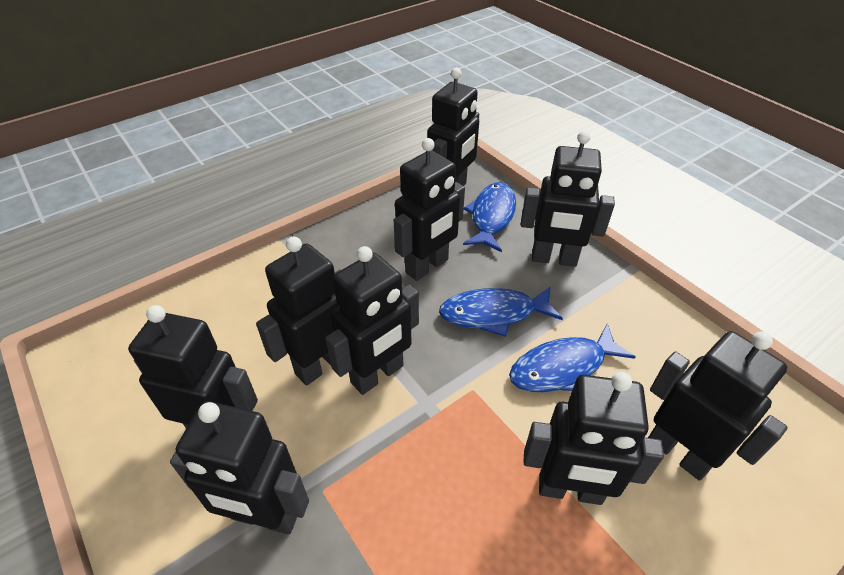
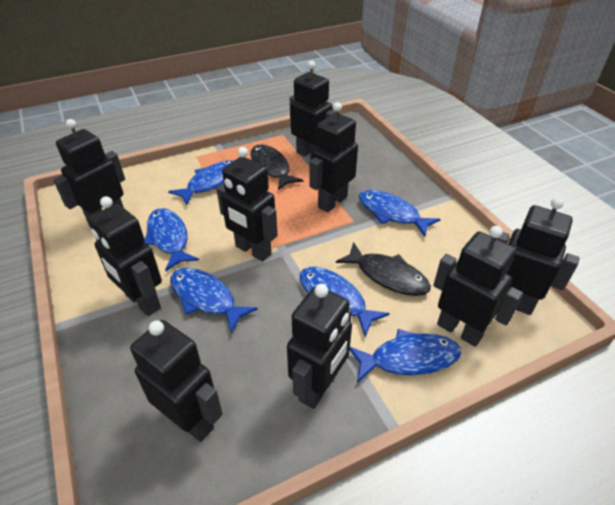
black fish: 0 -> 2
blue fish: 3 -> 6

